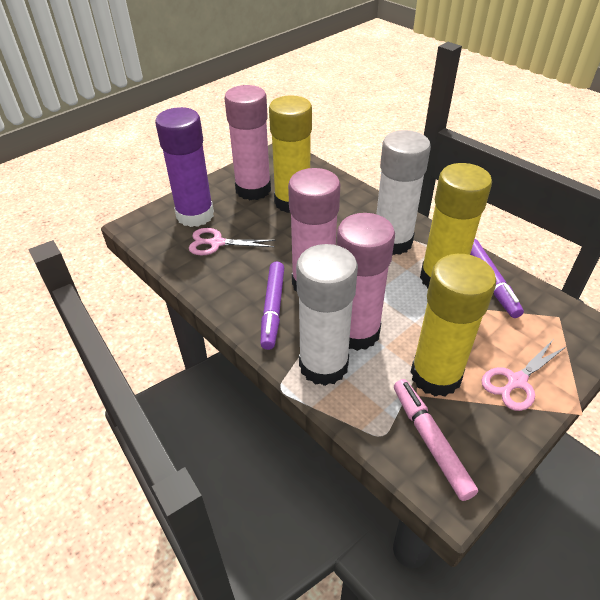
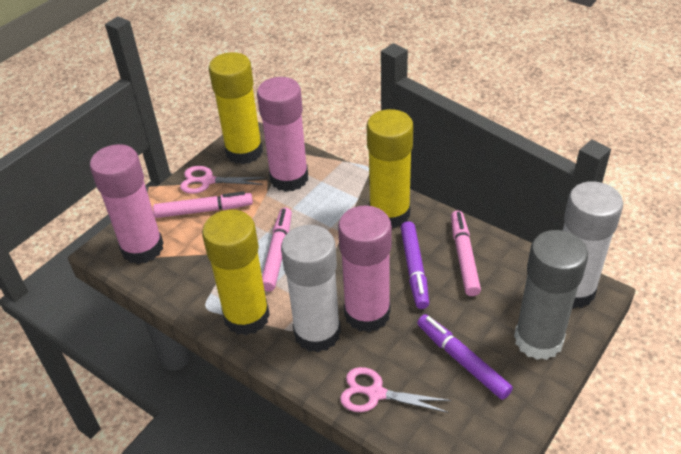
grey glue stick: 0 -> 1
pink marker: 1 -> 3
purple glue stick: 1 -> 0

